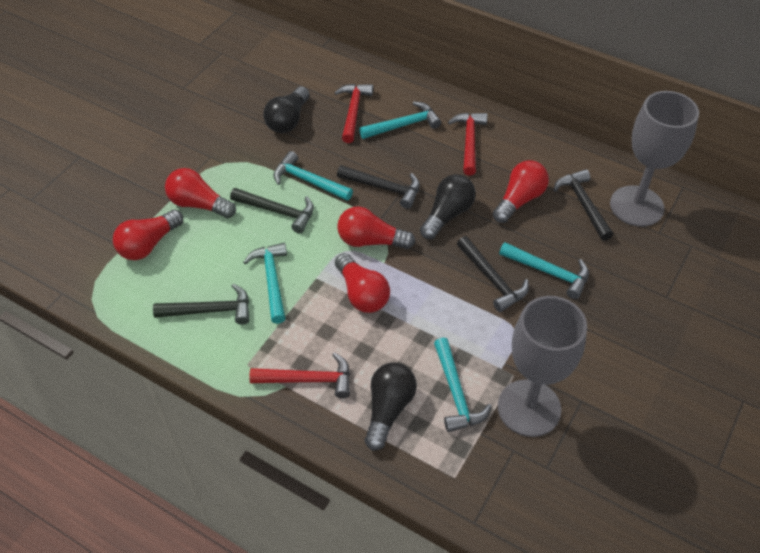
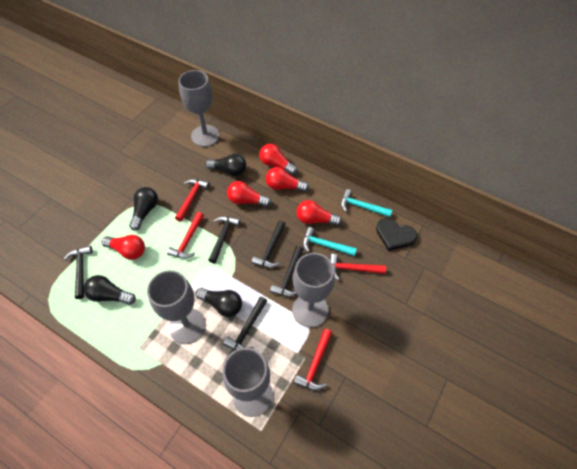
black heart: 0 -> 1
black light bulb: 3 -> 4
grey goblet: 2 -> 4
red hammer: 3 -> 4
turquoise hammer: 5 -> 2

